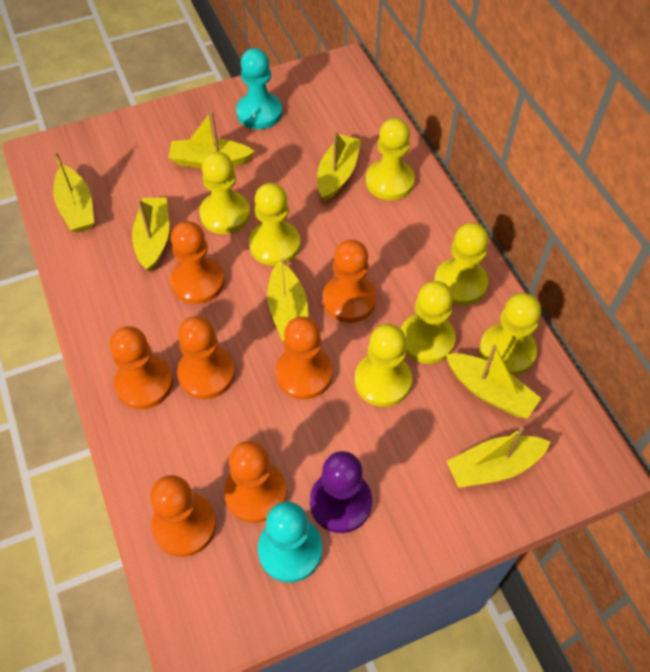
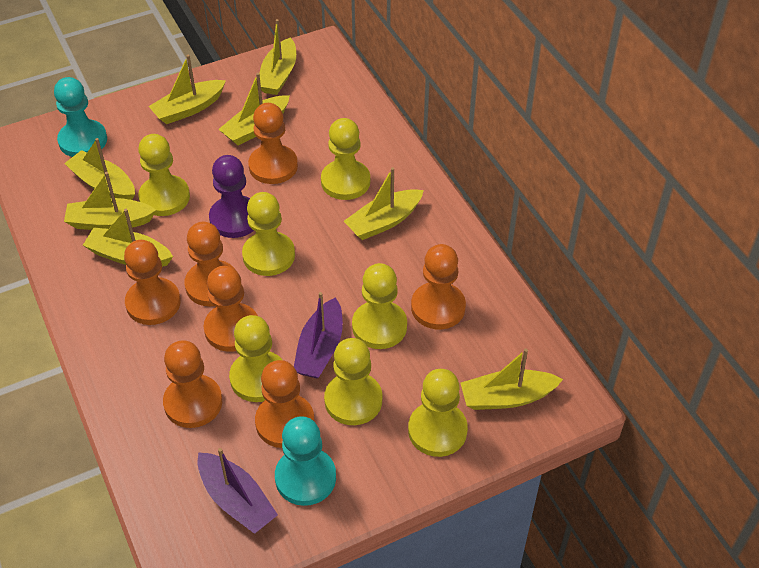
purple boat: 0 -> 2
yellow boat: 7 -> 8

